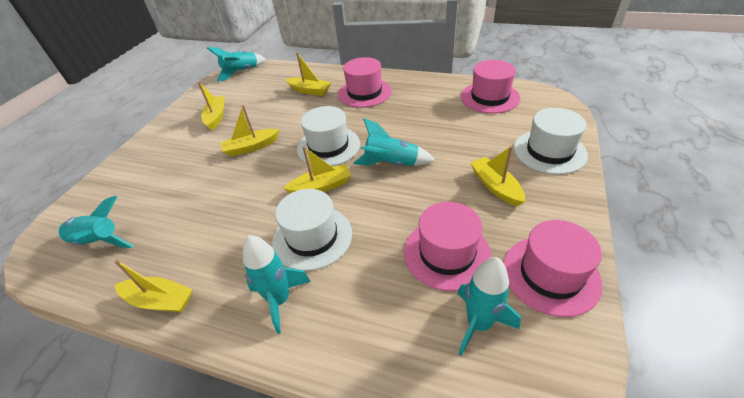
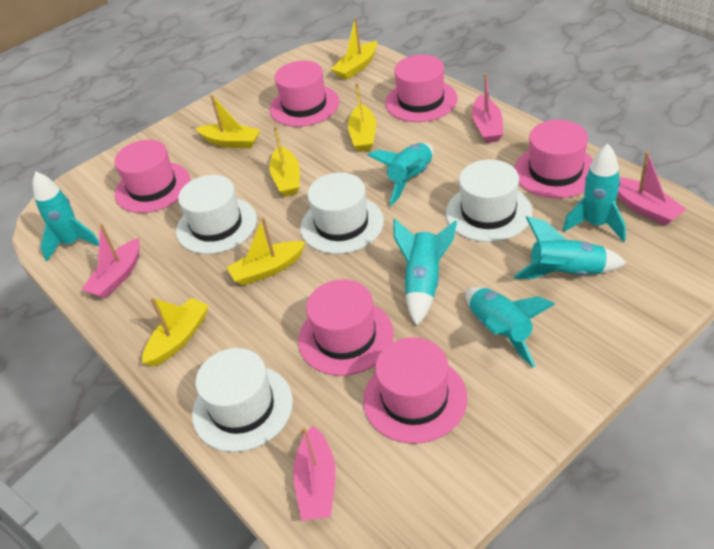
pink boat: 0 -> 4
pink hat: 4 -> 6
turquoise rocket: 5 -> 6
white hat: 3 -> 4

